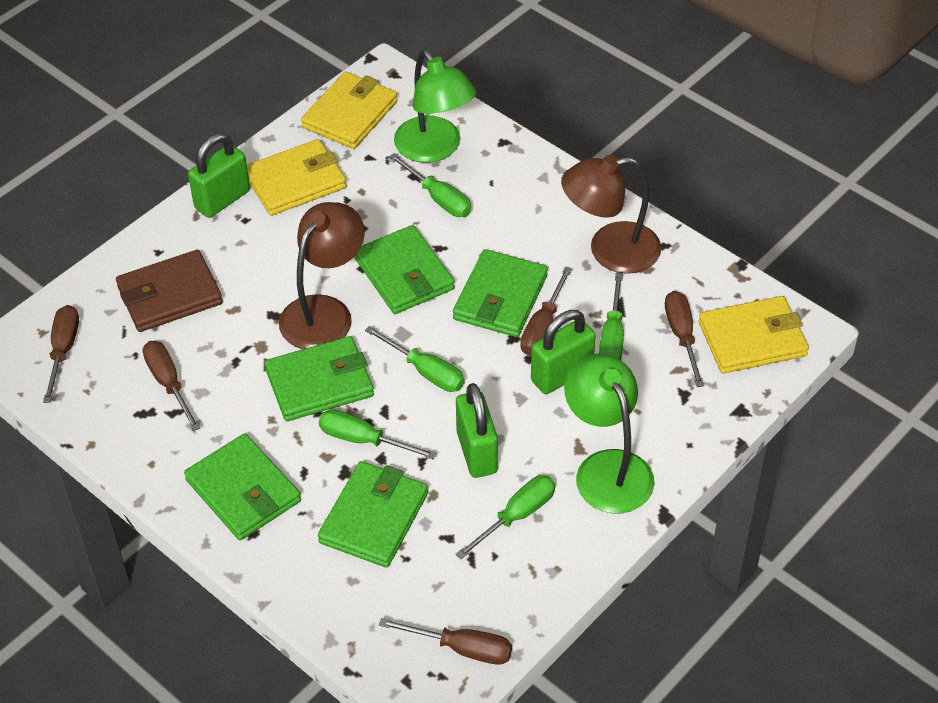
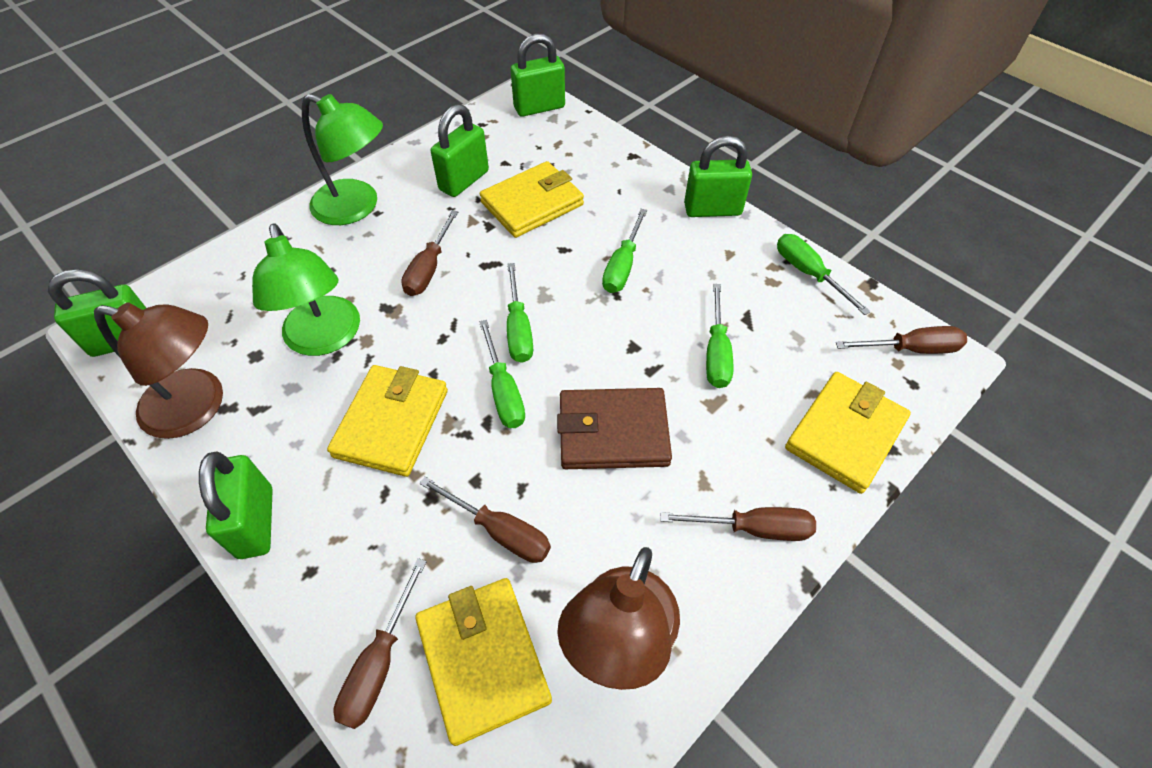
green padlock: 3 -> 5
green wallet: 5 -> 0
yellow wallet: 3 -> 4

